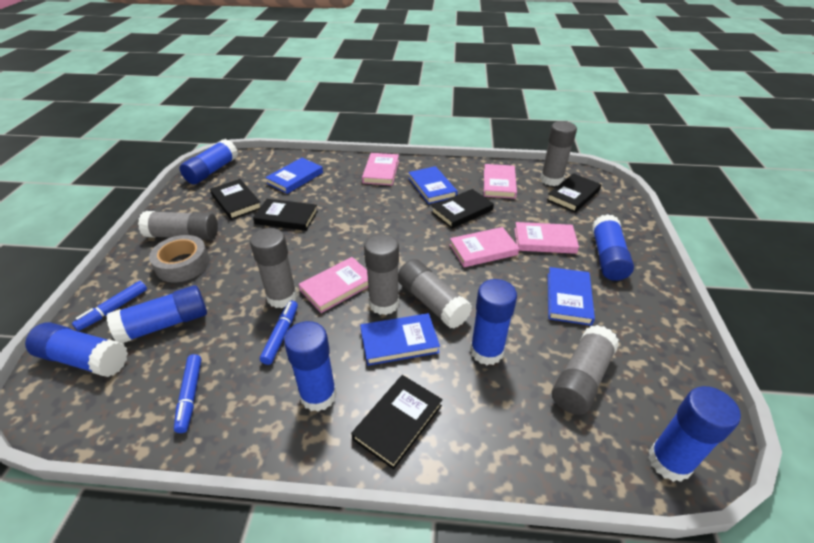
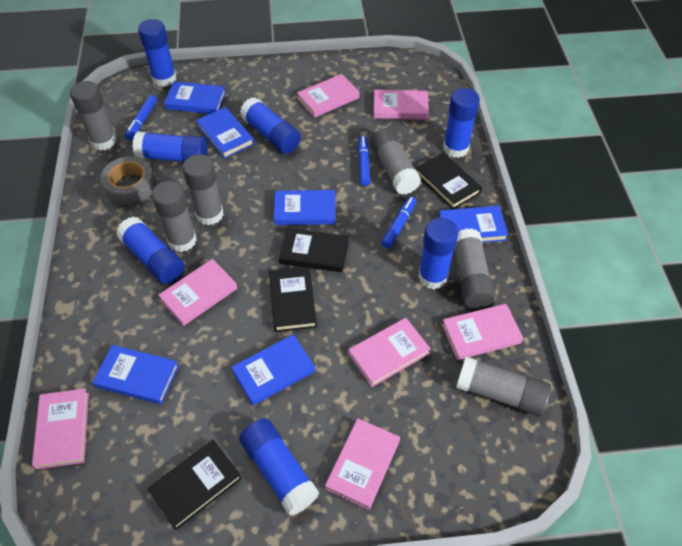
black book: 5 -> 4
blue book: 4 -> 6
pink book: 5 -> 7

